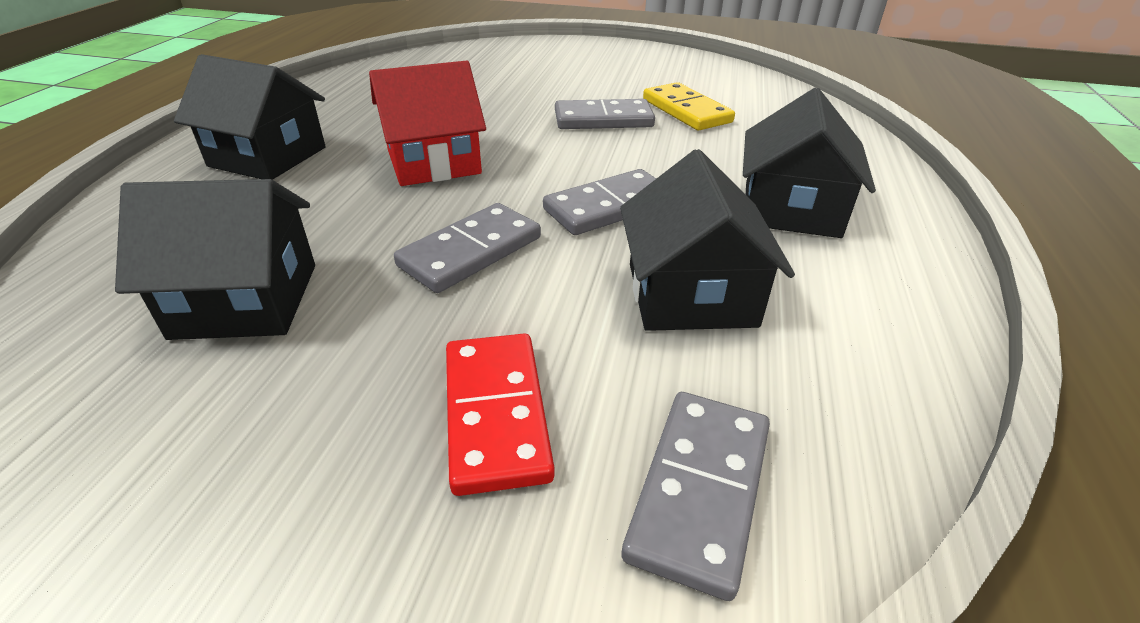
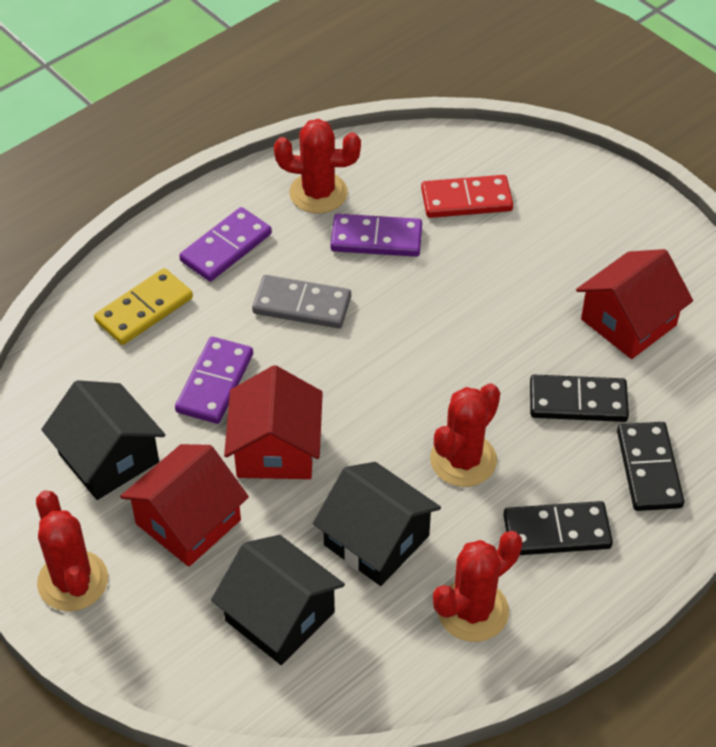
black domino: 0 -> 3
black house: 4 -> 3
grey domino: 4 -> 1
purple domino: 0 -> 3
red cactus: 0 -> 4
red house: 1 -> 3

